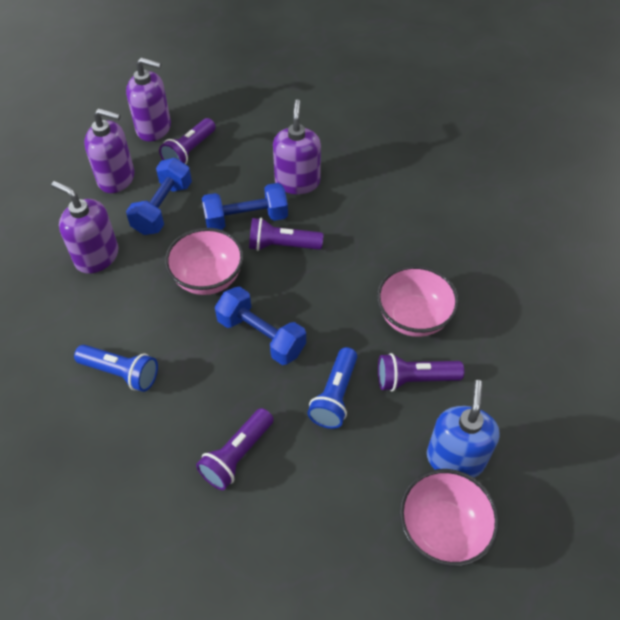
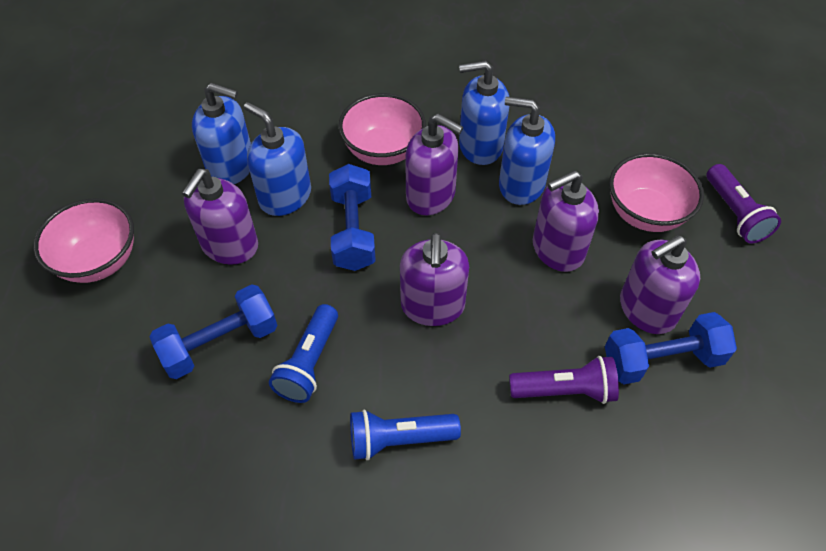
blue soap dispenser: 1 -> 4
purple flashlight: 4 -> 2
purple soap dispenser: 4 -> 5

